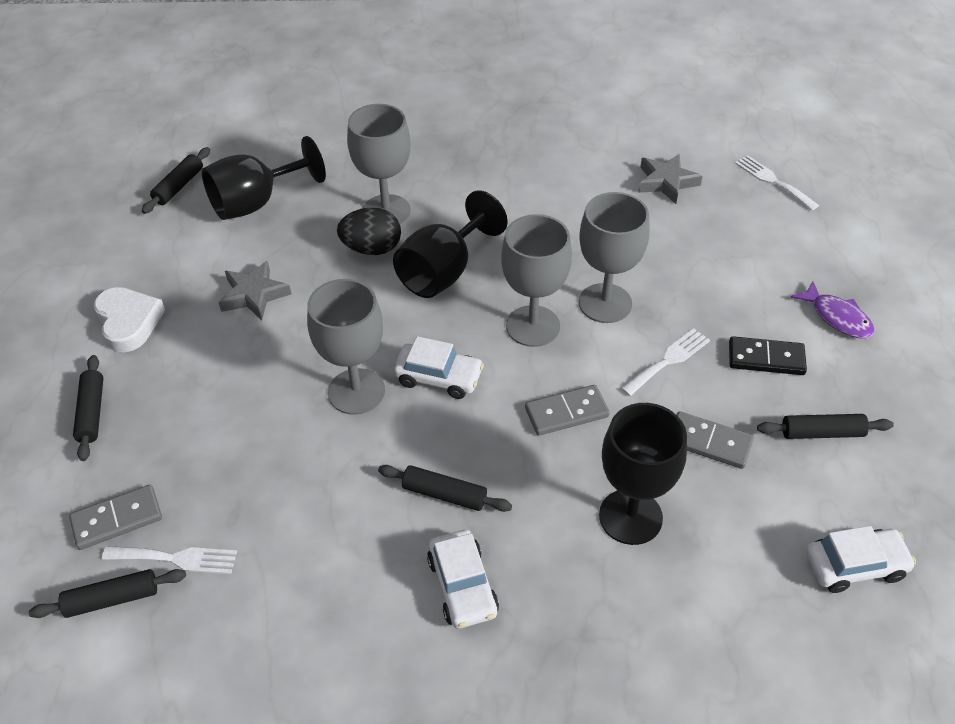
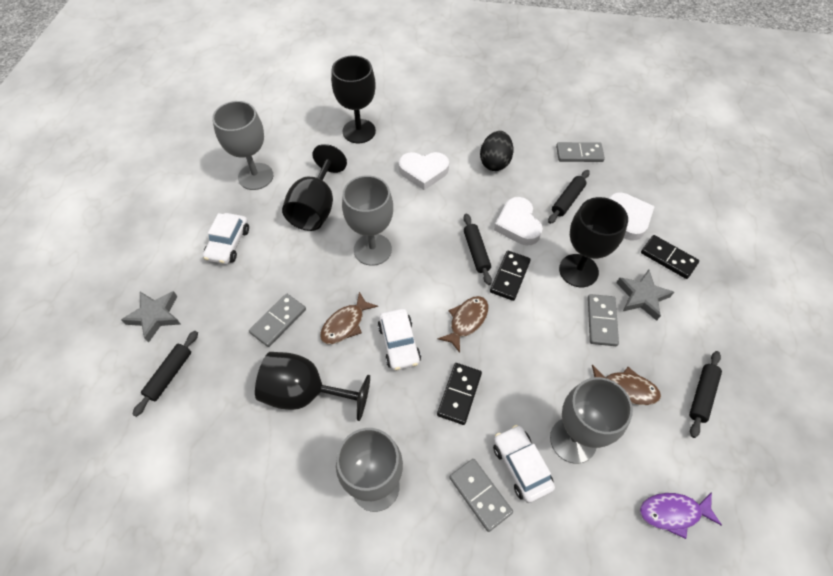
black domino: 1 -> 3
black goblet: 3 -> 4
black rolling pin: 5 -> 4
brown fish: 0 -> 3
grey domino: 3 -> 4
white fork: 3 -> 0
white heart: 1 -> 3

